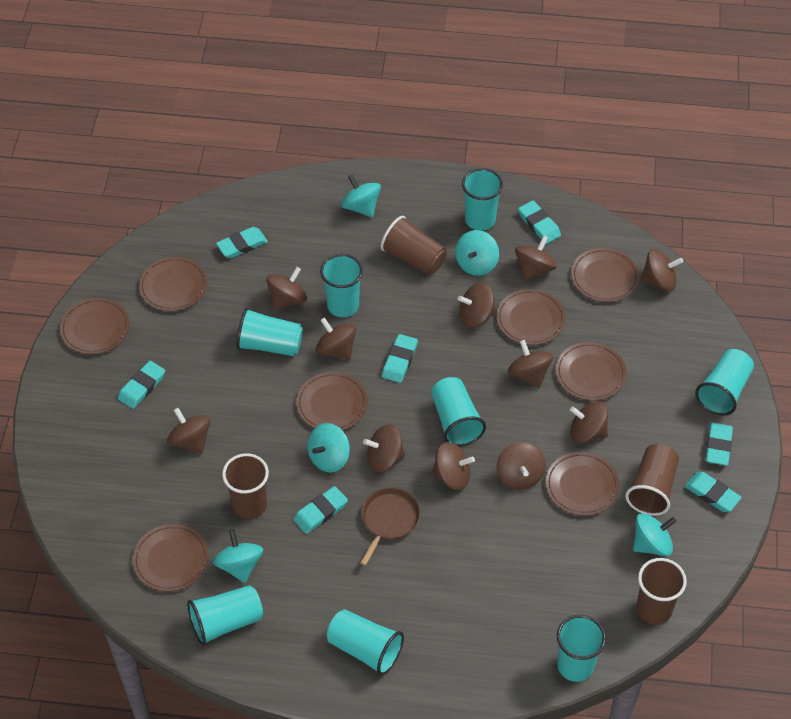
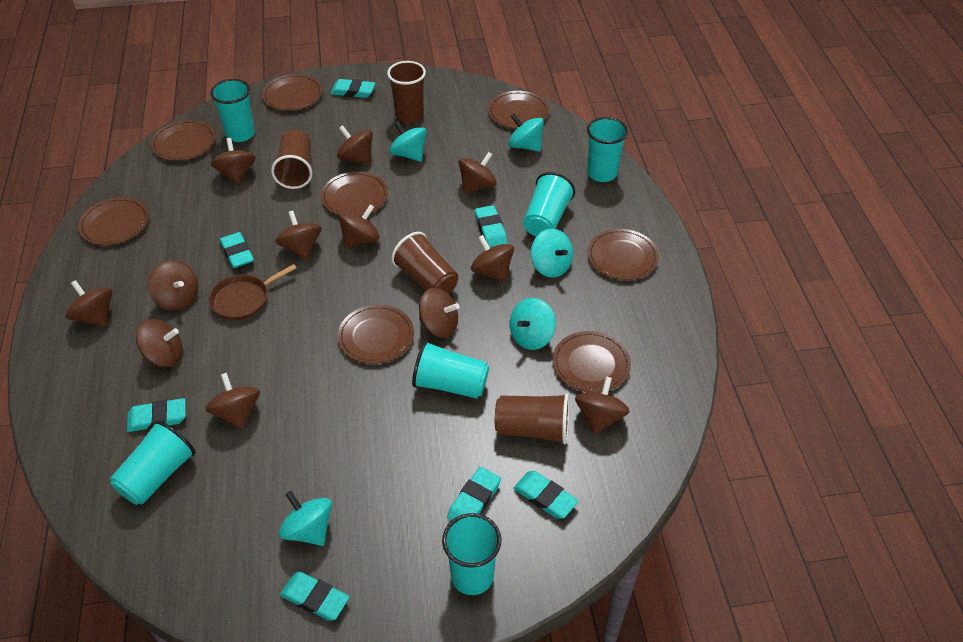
brown spinning top: 11 -> 12
turquoise cup: 8 -> 6

